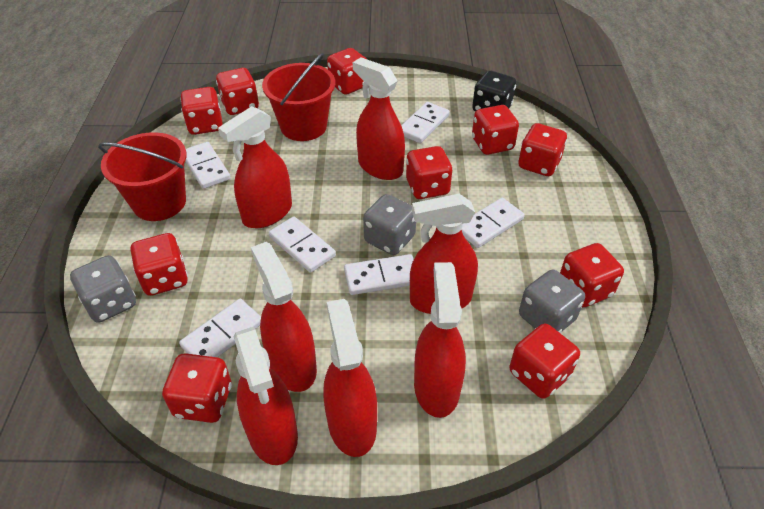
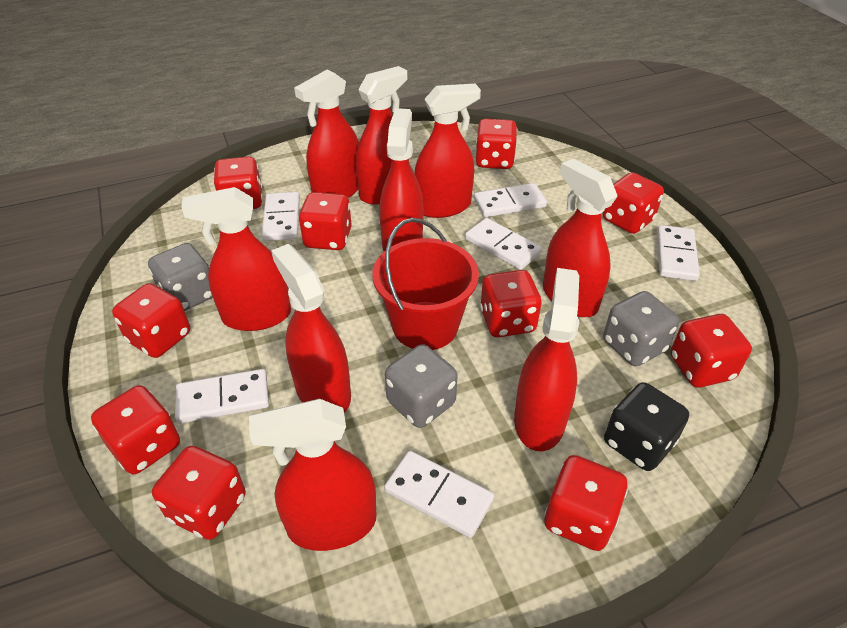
red bucket: 2 -> 1
red spray bottle: 7 -> 9

